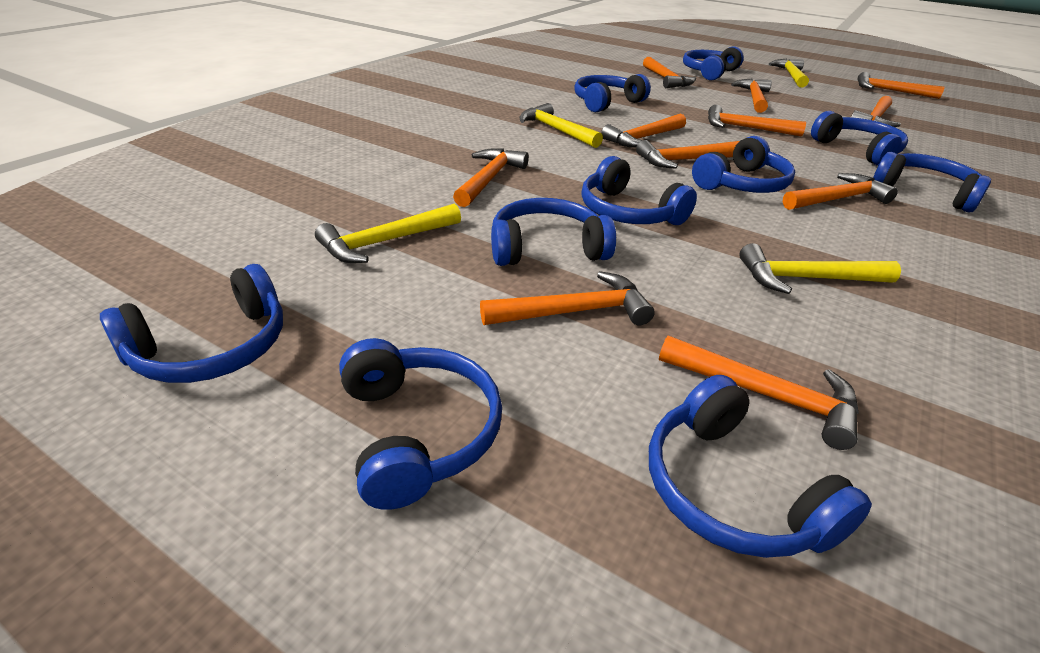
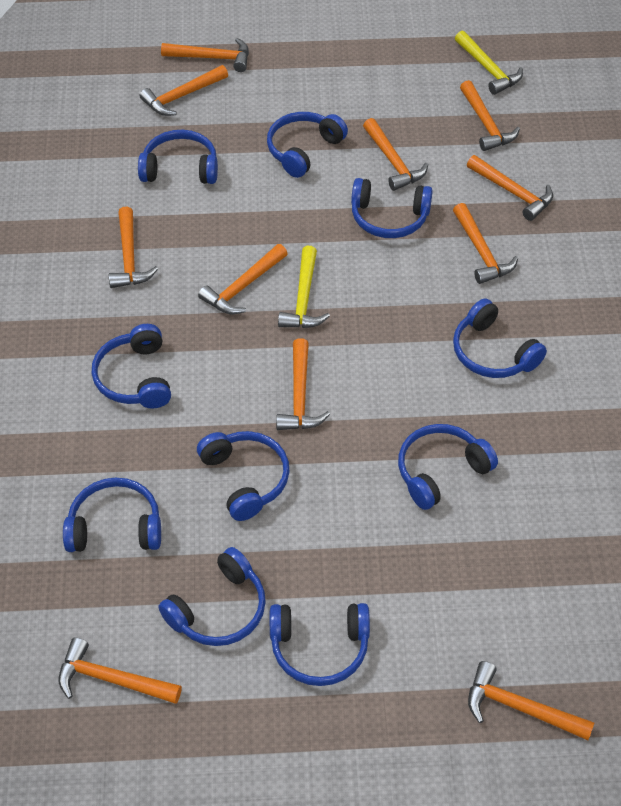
yellow hammer: 4 -> 2

